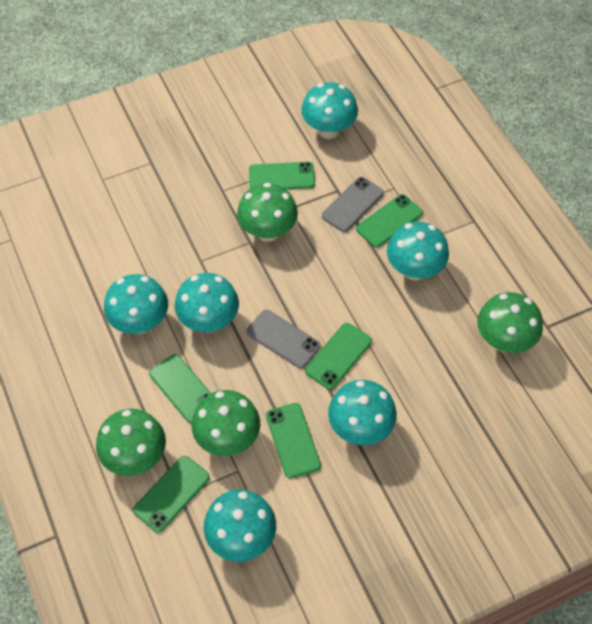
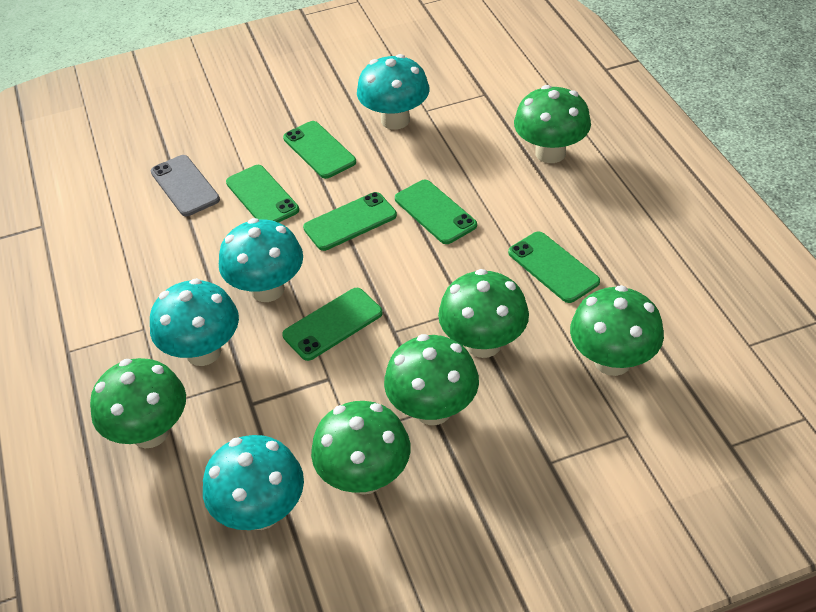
green mushroom: 4 -> 6
grey phone: 2 -> 1
turquoise mushroom: 6 -> 4

